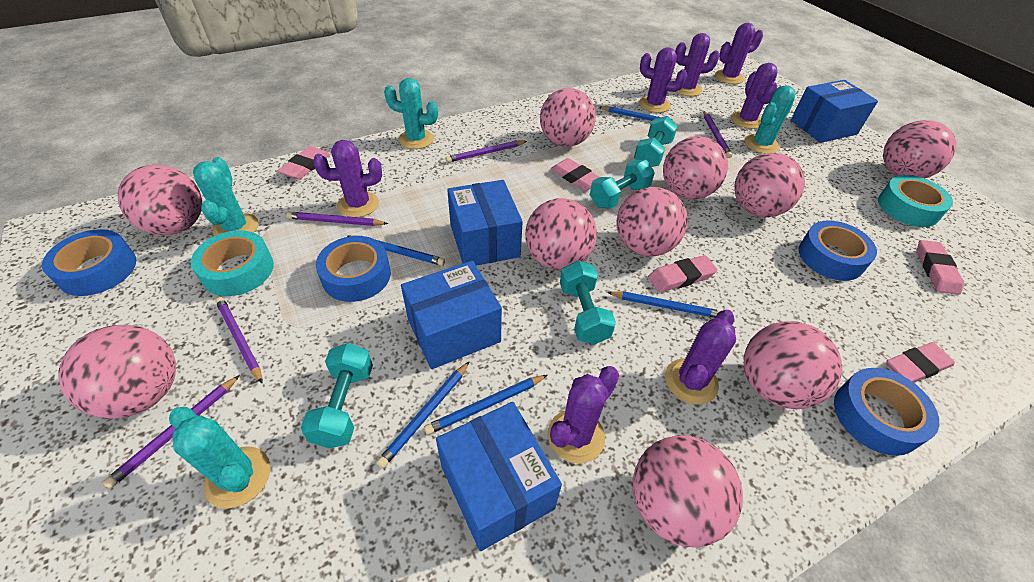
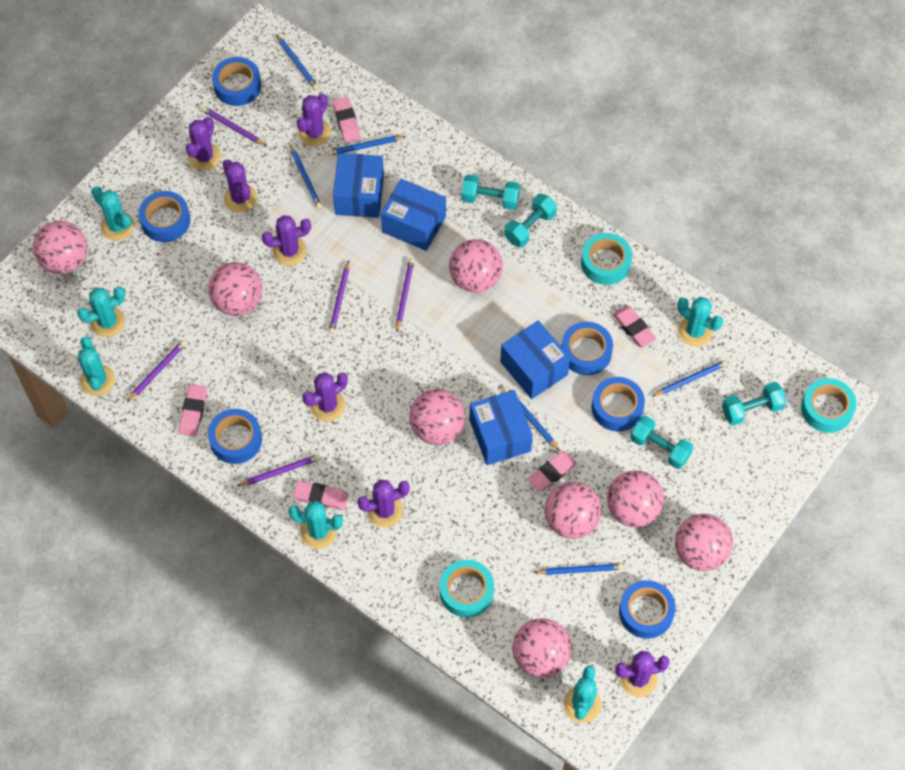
blue pencil: 5 -> 6
blue tape: 4 -> 6
pink ball: 10 -> 8
turquoise cactus: 4 -> 6
turquoise tape: 2 -> 3

